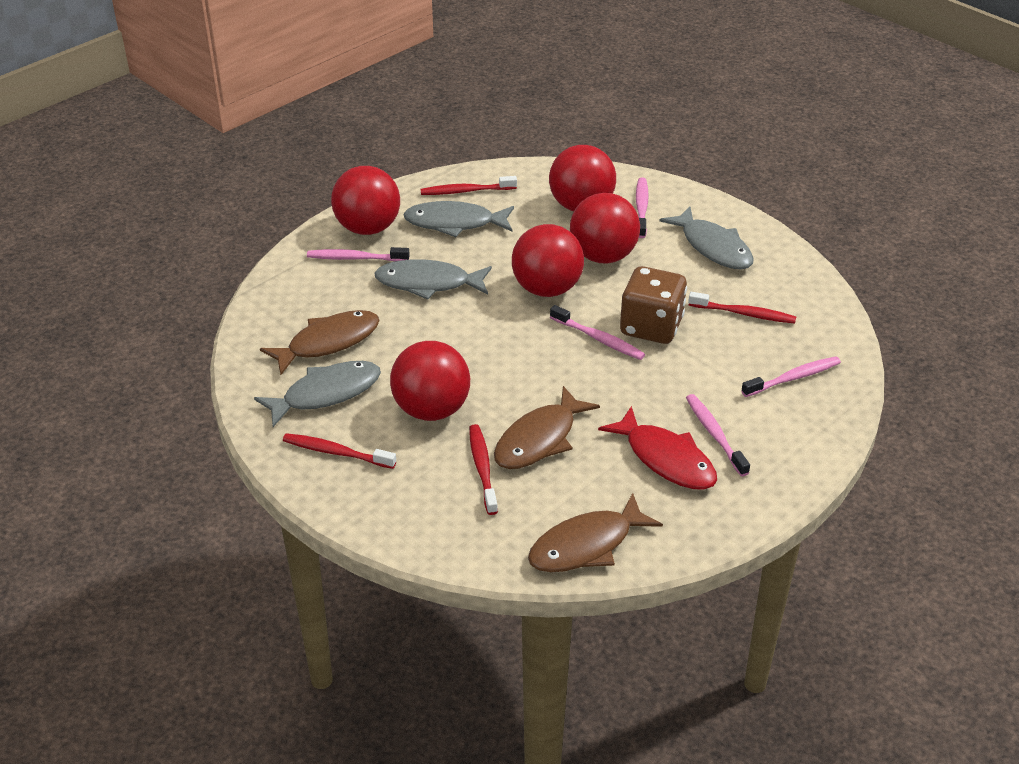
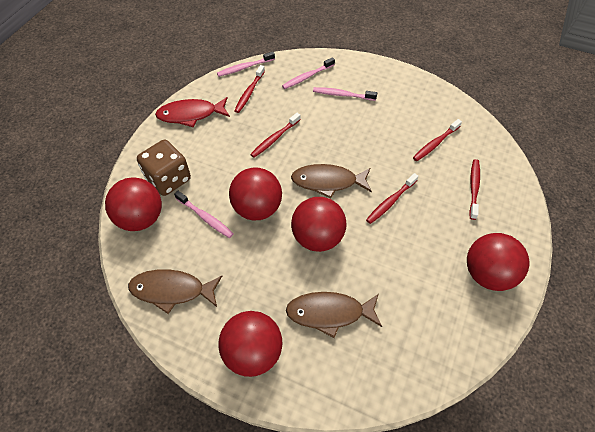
grey fish: 4 -> 0
pink toothbrush: 5 -> 4
red toothbrush: 4 -> 5

